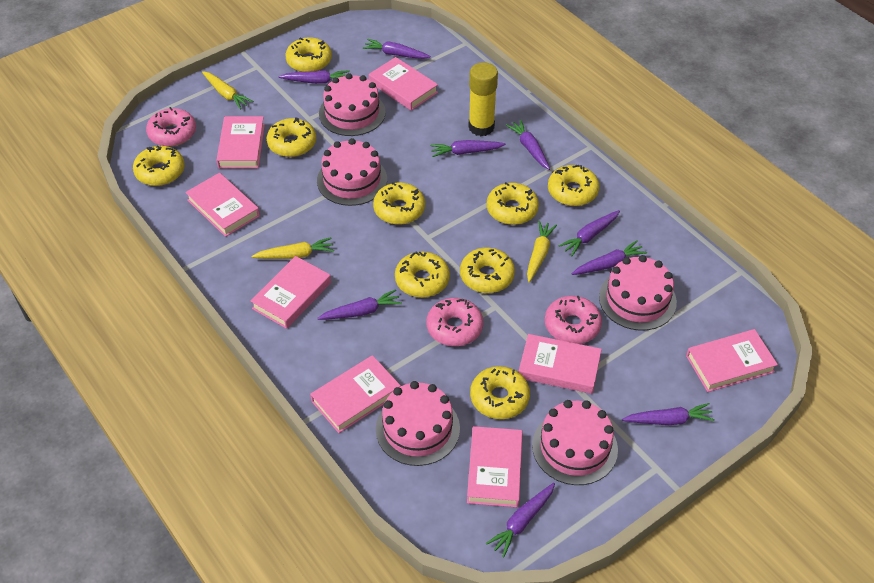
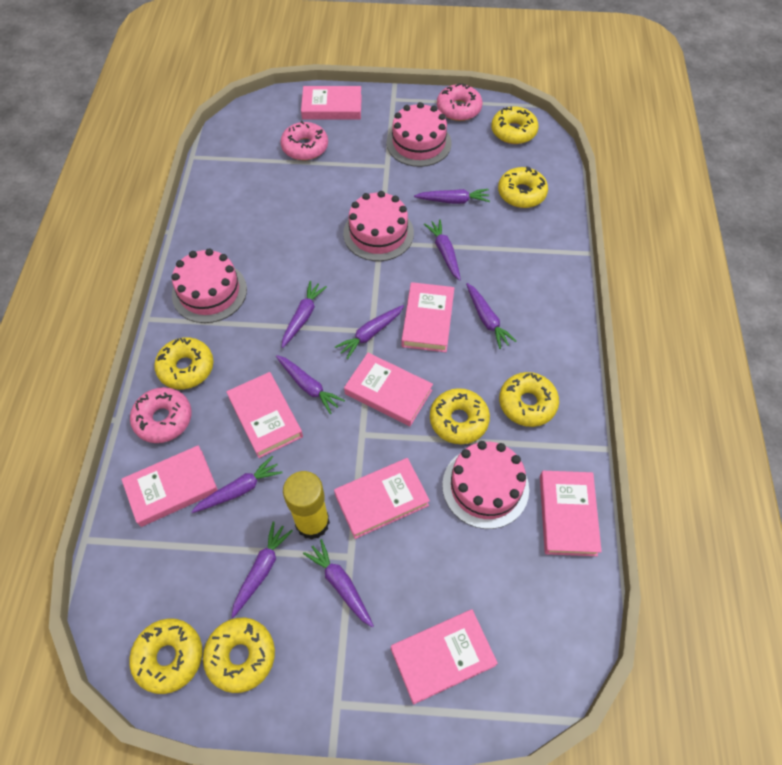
pink cake: 5 -> 4
yellow carrot: 3 -> 0
yellow donut: 9 -> 7

